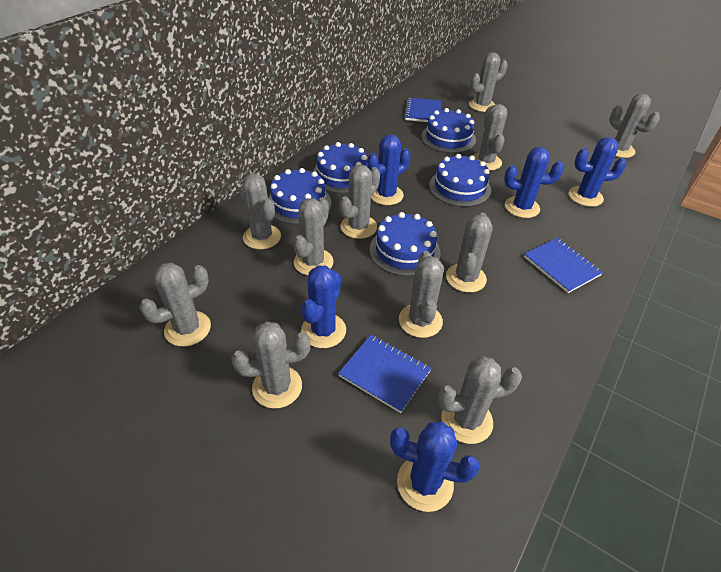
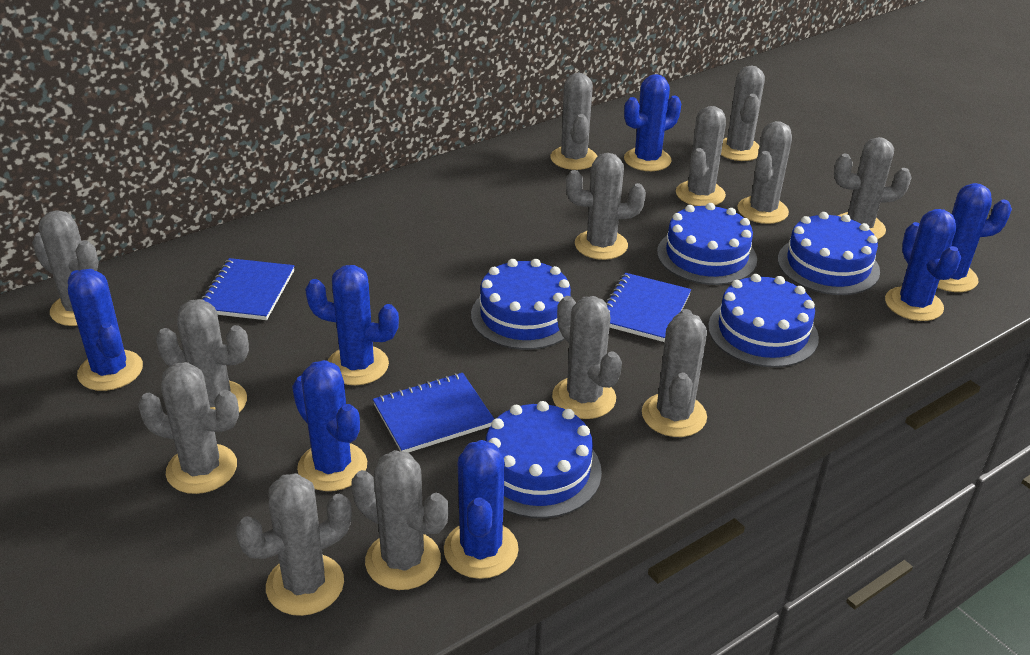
blue cactus: 5 -> 7
grey cactus: 11 -> 13

